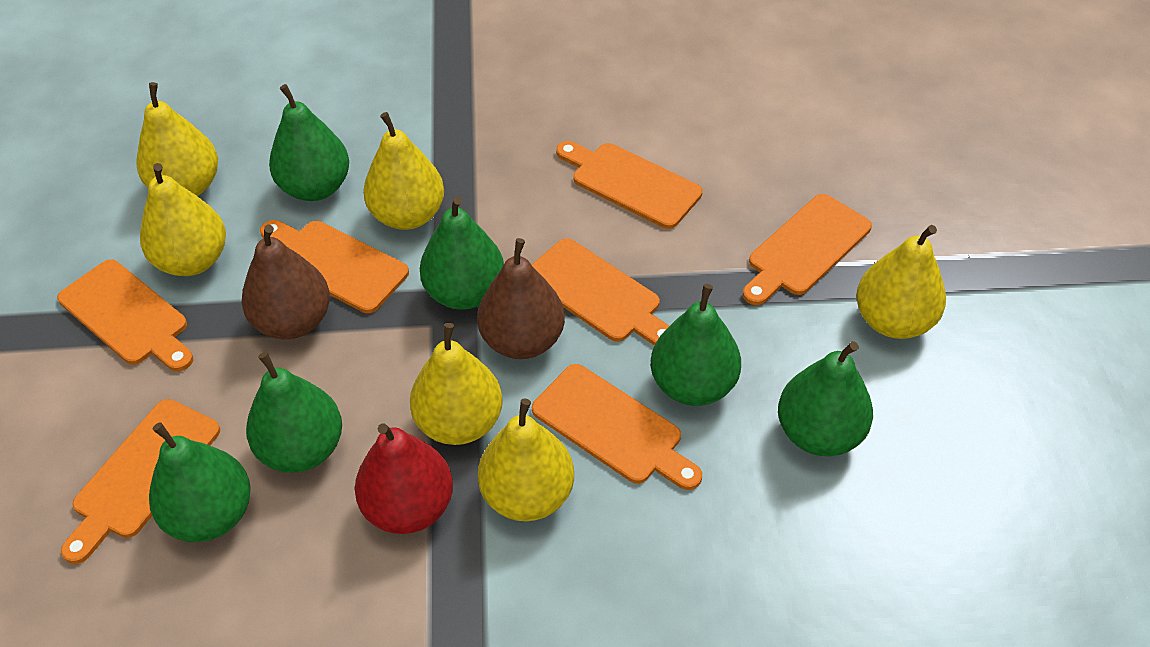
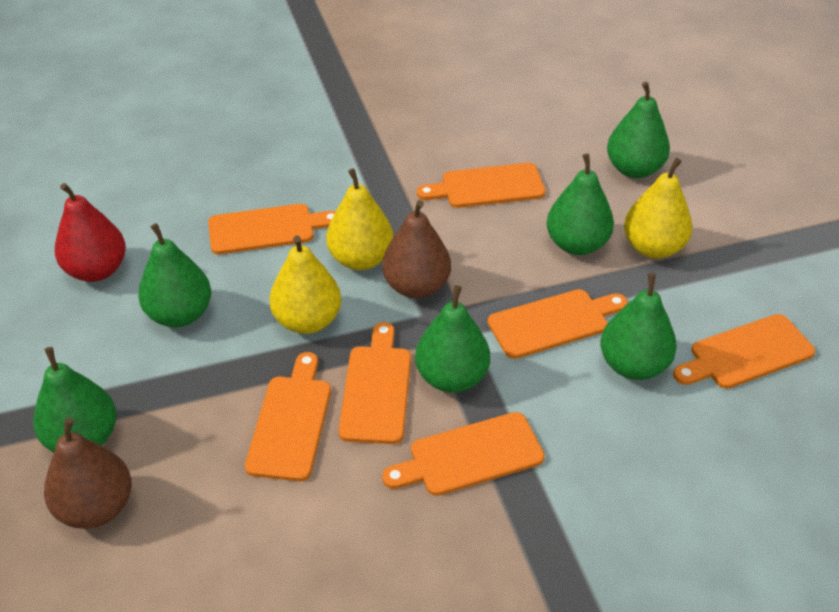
yellow pear: 6 -> 3

